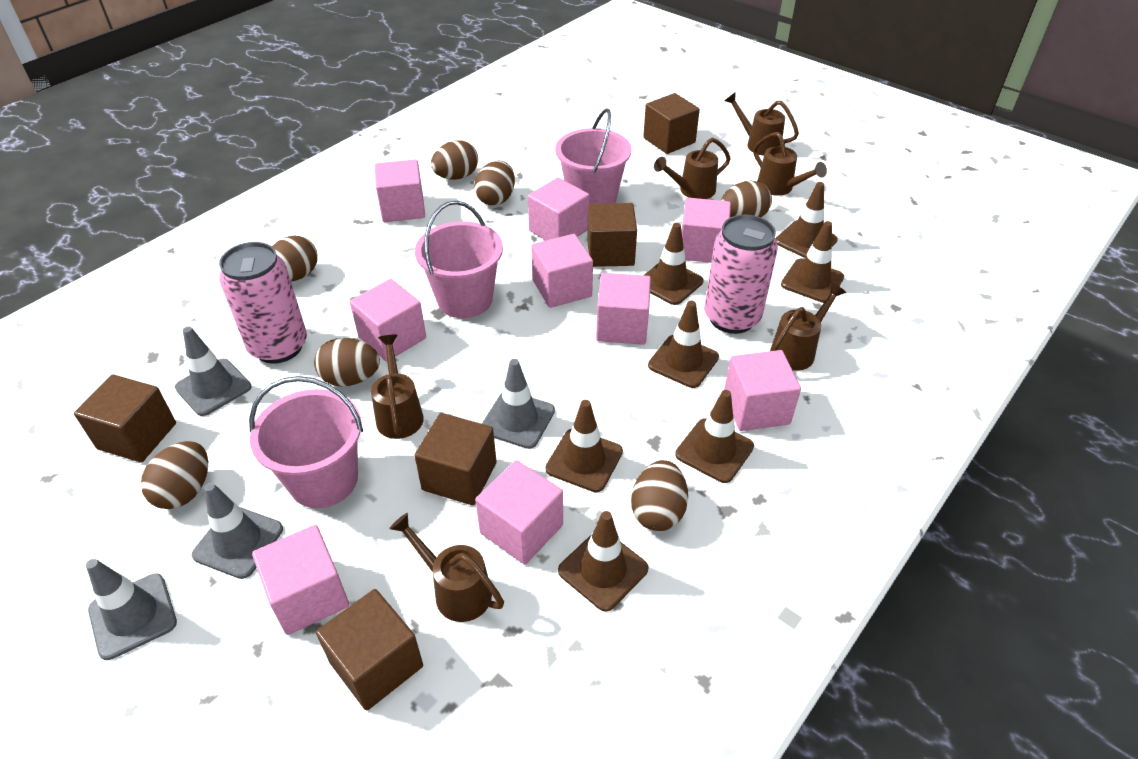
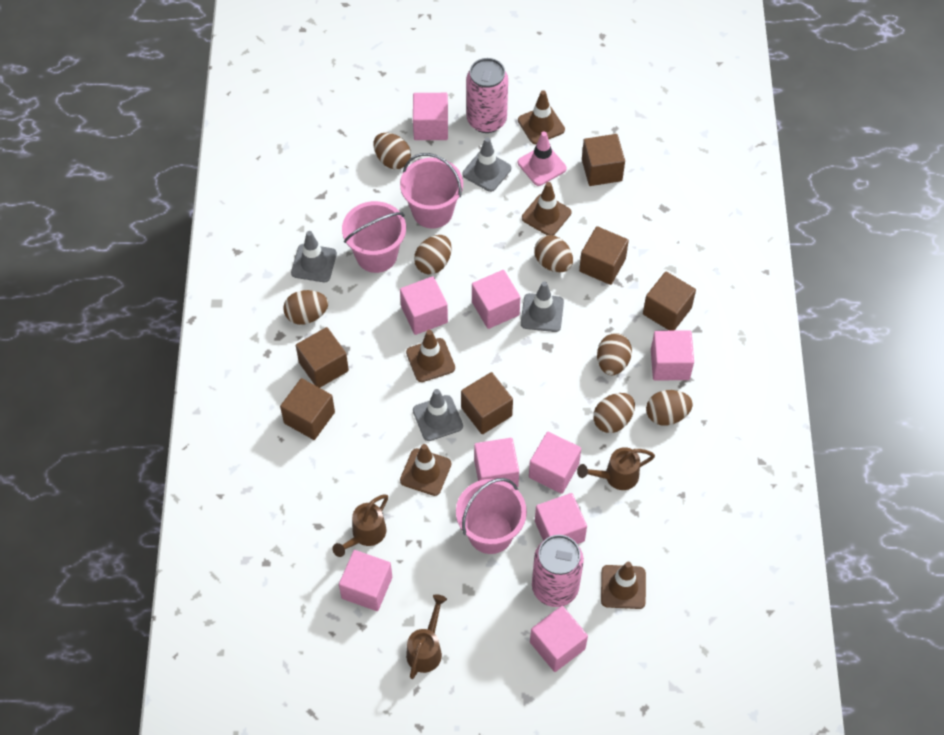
brown cube: 5 -> 6
brown traffic cone: 7 -> 5
brown watering can: 6 -> 3
pink traffic cone: 0 -> 1

